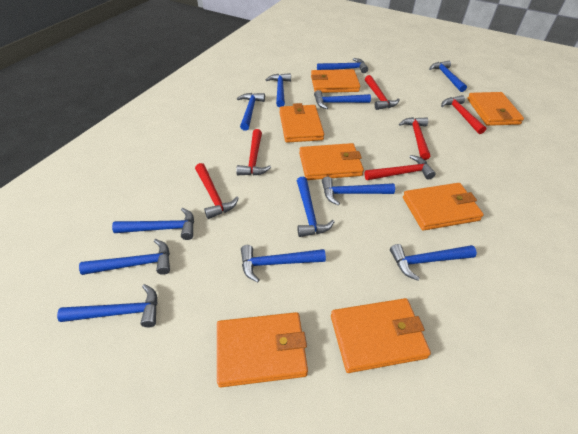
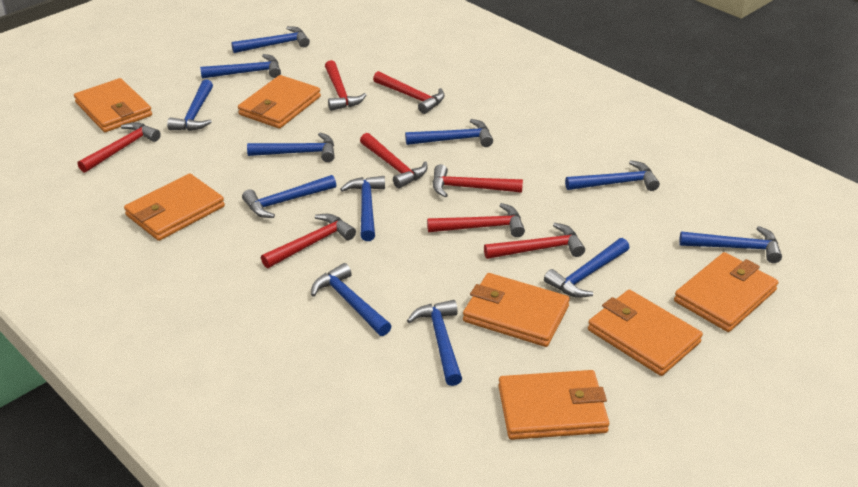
red hammer: 6 -> 8

